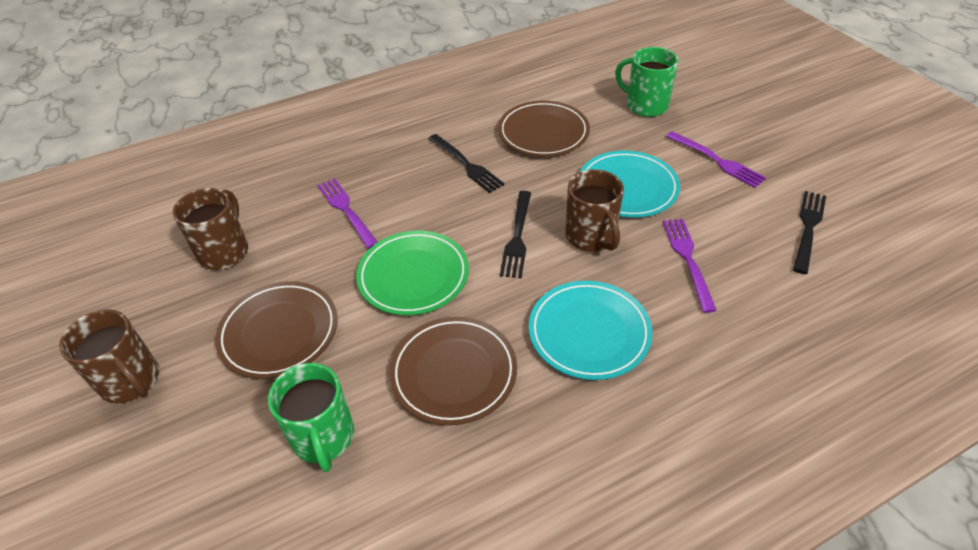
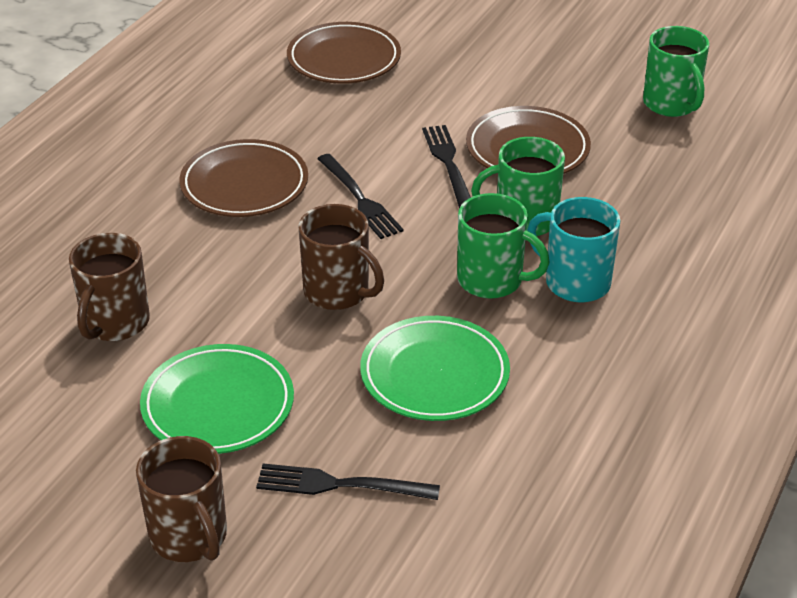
green mug: 2 -> 3
green plate: 1 -> 2
purple fork: 3 -> 0
turquoise mug: 0 -> 1
turquoise plate: 2 -> 0

